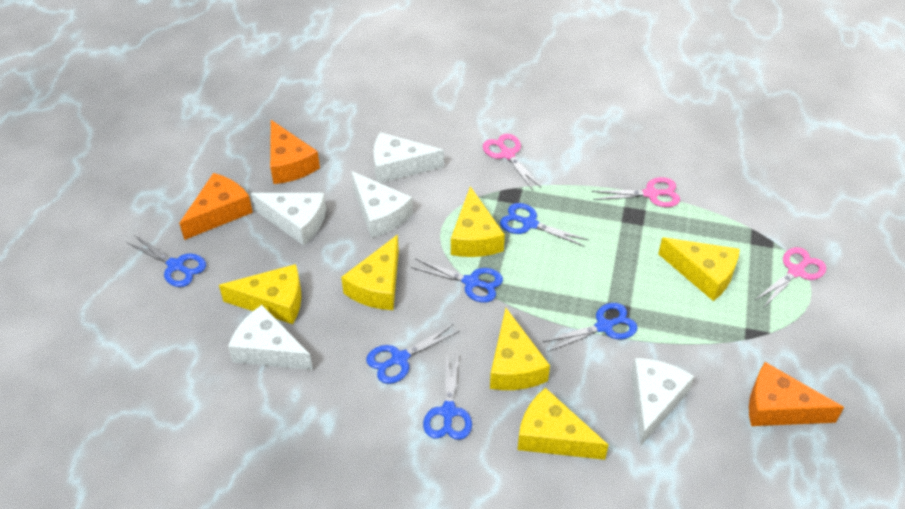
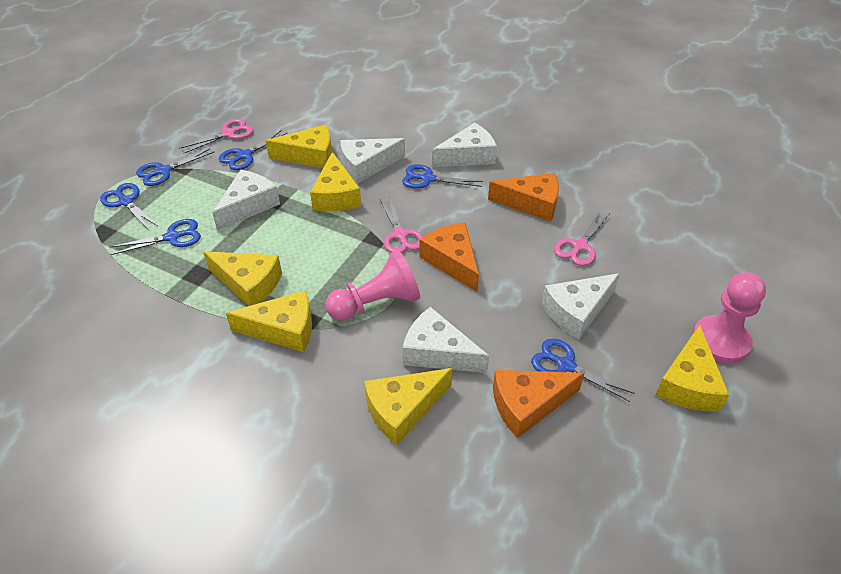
pink pawn: 0 -> 2

